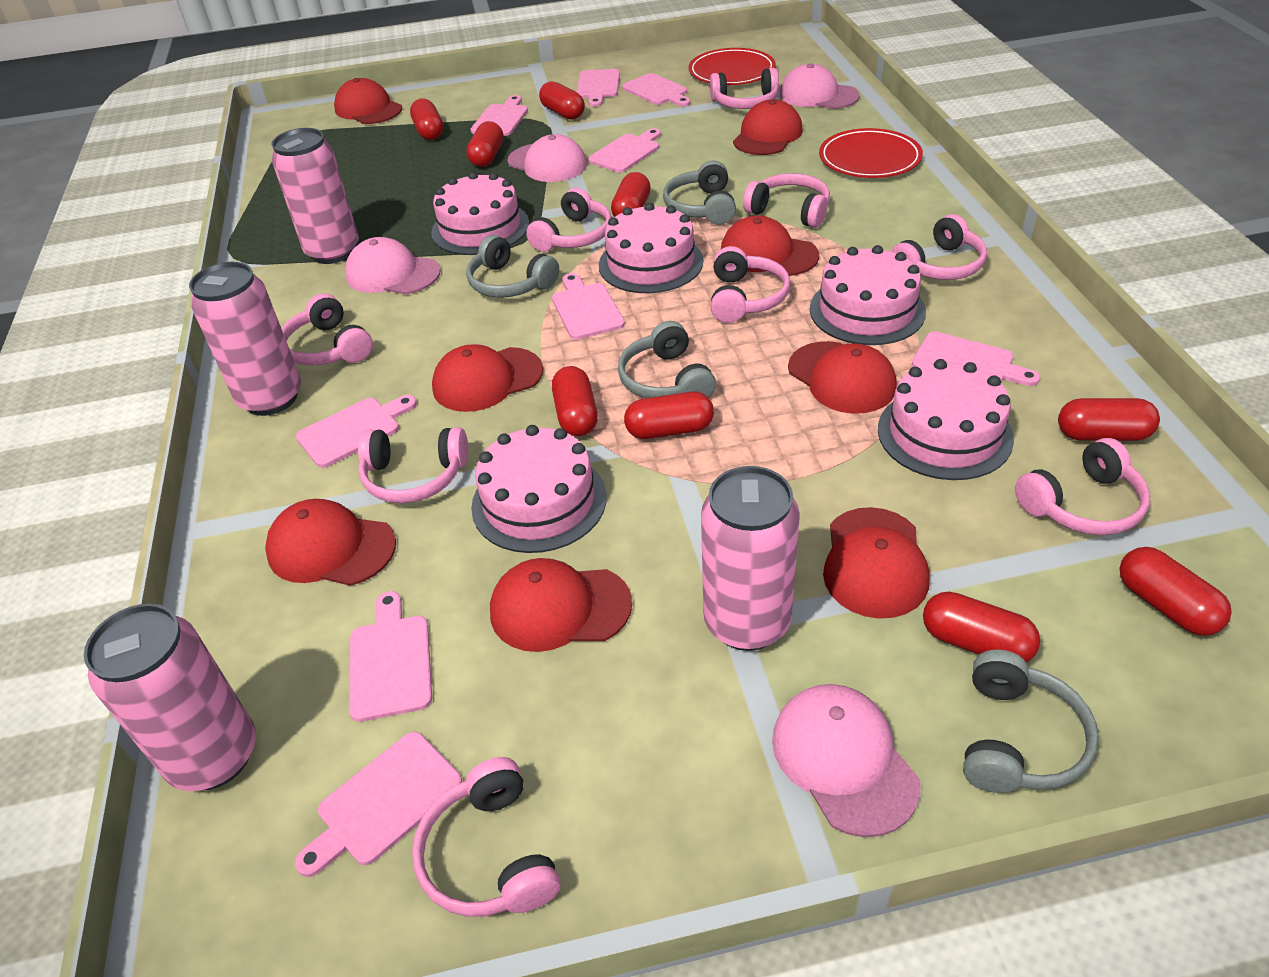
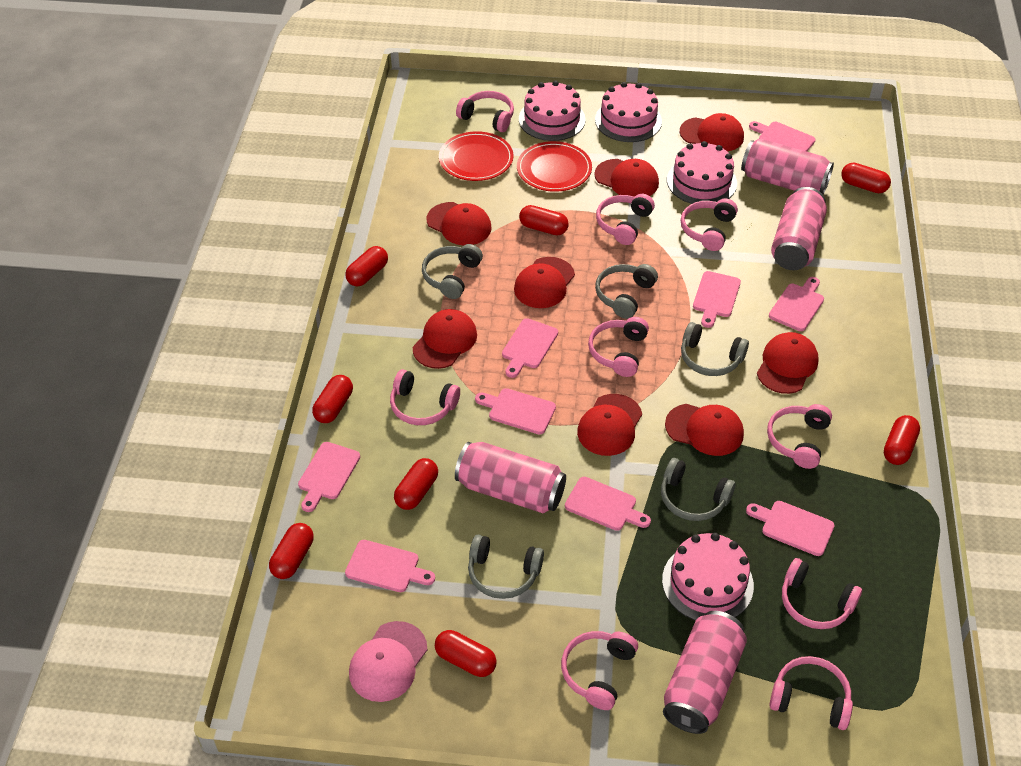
grey headphones: 4 -> 5
pink cake: 5 -> 4
pink cap: 4 -> 1
red capsule: 9 -> 8

